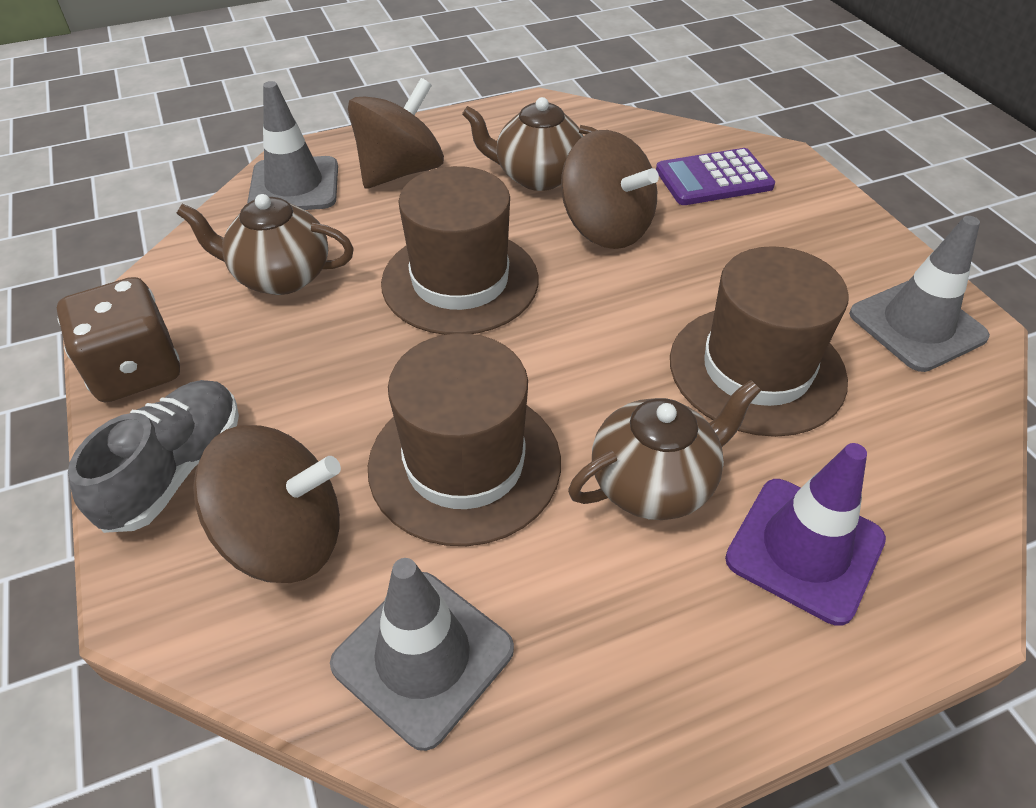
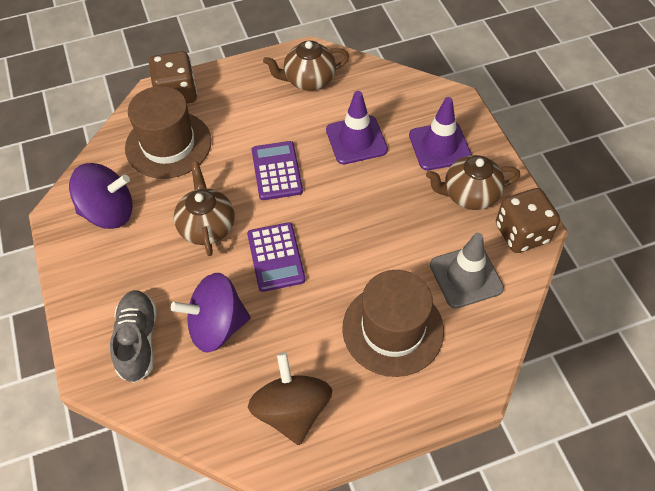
brown dice: 1 -> 2
brown hat: 3 -> 2
brown spinning top: 3 -> 1
grey traffic cone: 3 -> 1
purple calculator: 1 -> 2
purple spinning top: 0 -> 2
purple traffic cone: 1 -> 2

